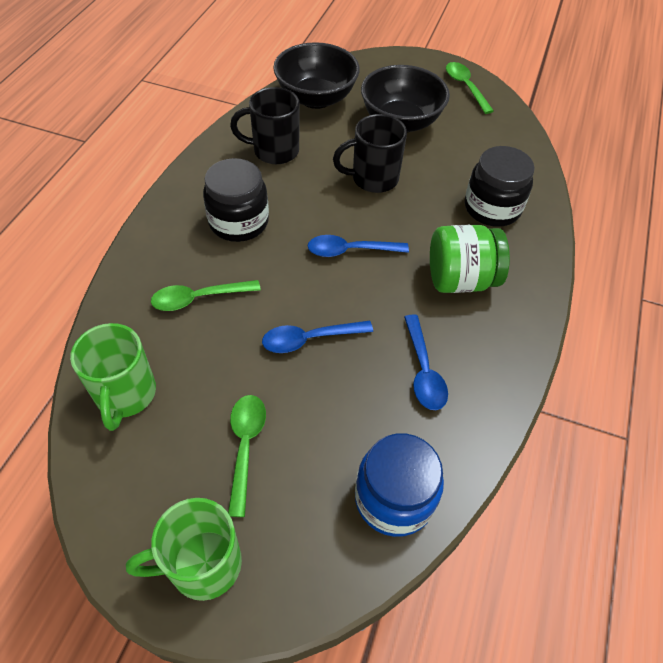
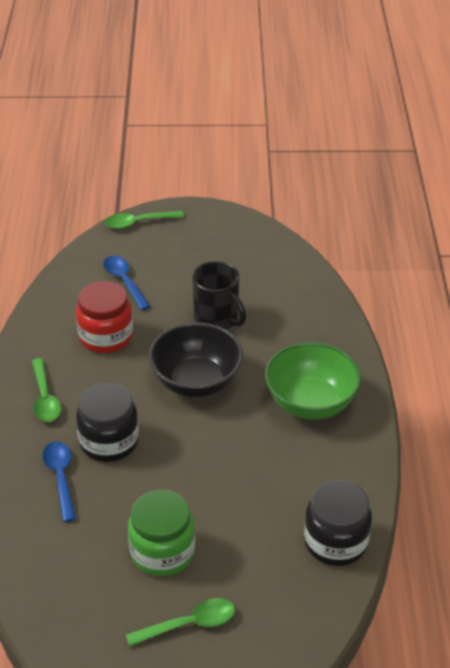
black bowl: 2 -> 1
black mug: 2 -> 1
blue jar: 1 -> 0
blue spoon: 3 -> 2
green bowl: 0 -> 1
green mug: 2 -> 0
red jar: 0 -> 1

